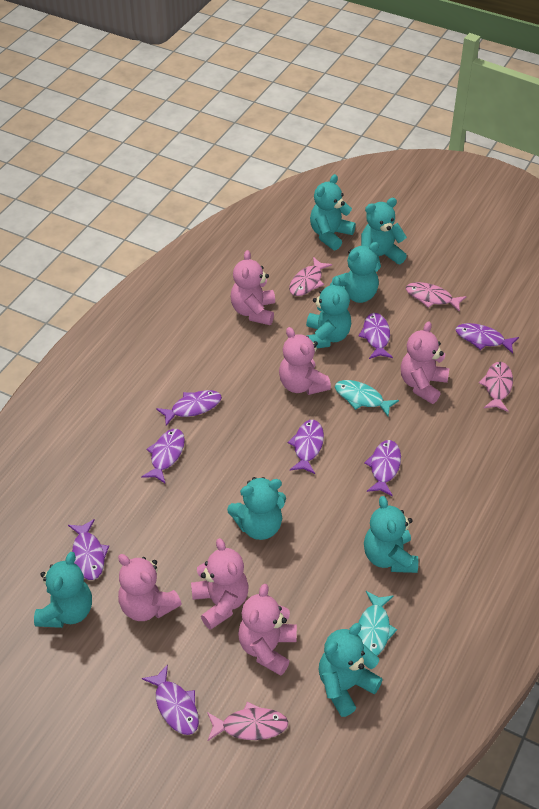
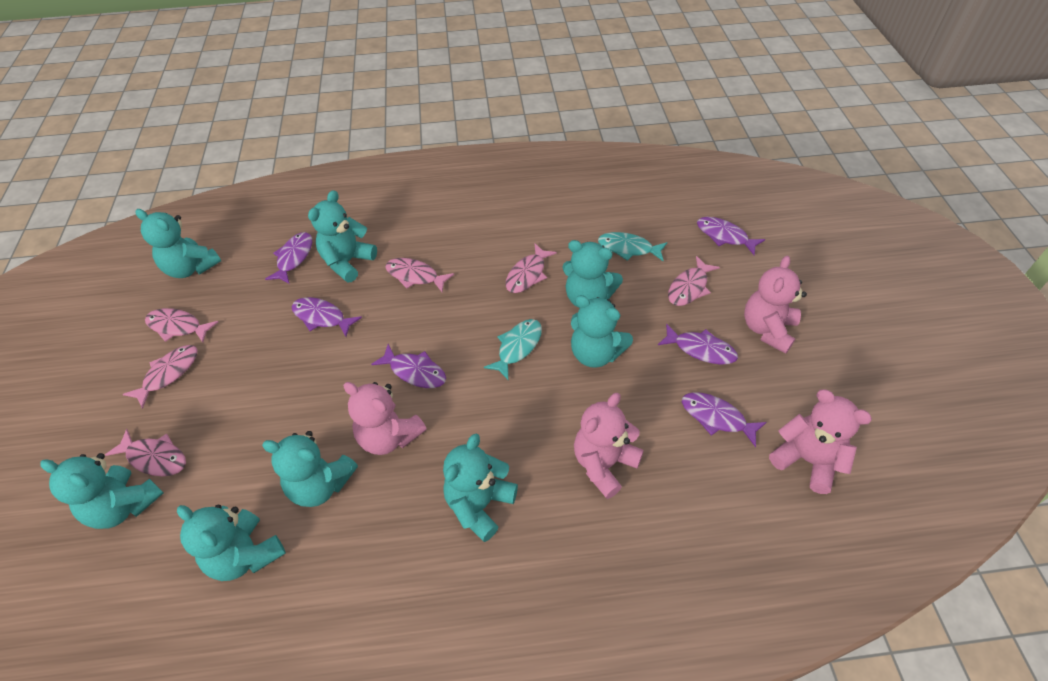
pink fish: 4 -> 6
pink teddy bear: 6 -> 4
purple fish: 8 -> 6

